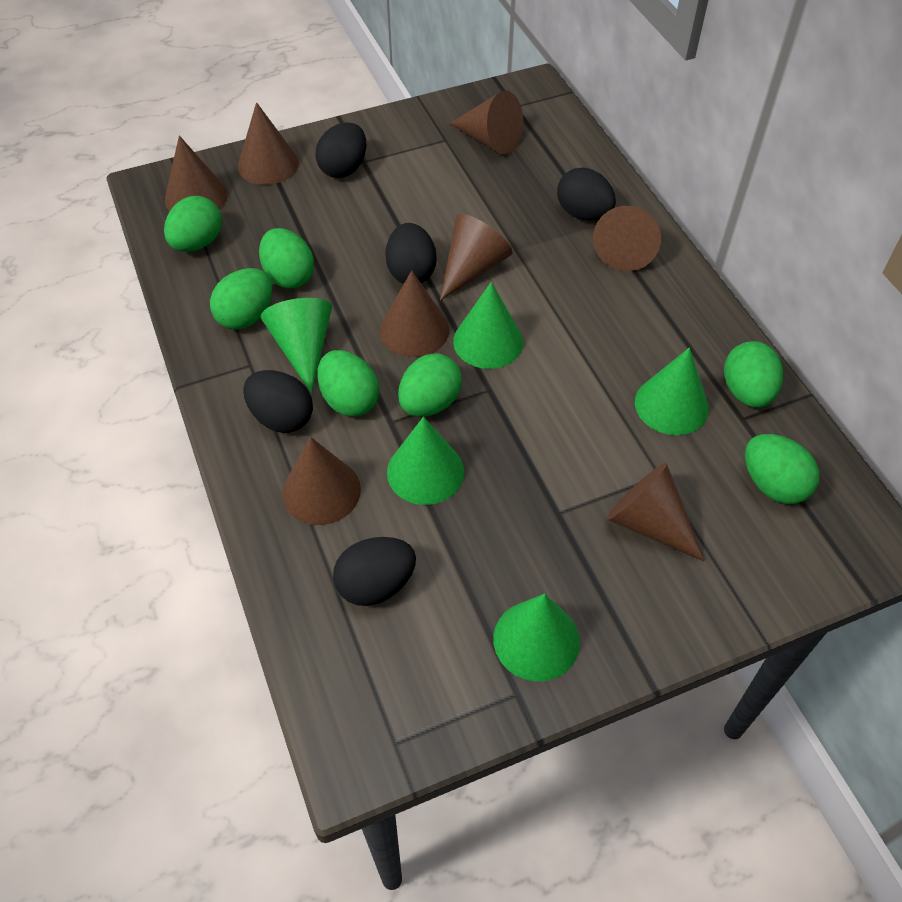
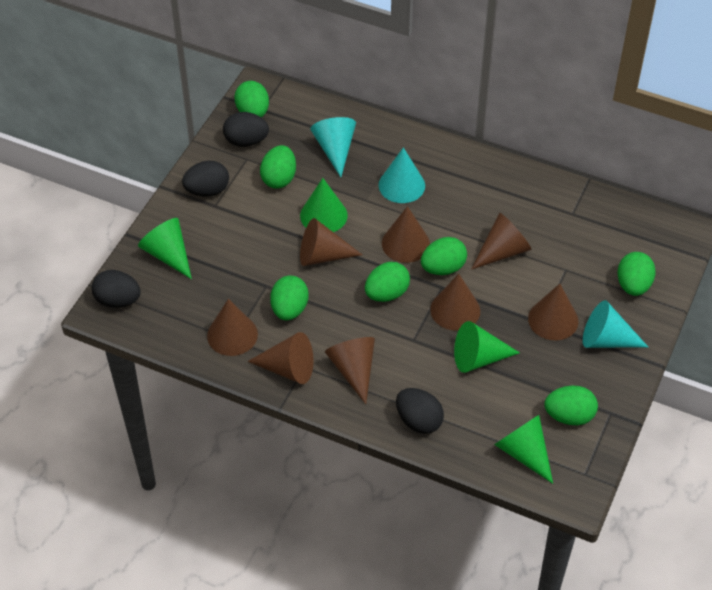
black egg: 5 -> 4
green cone: 5 -> 4
turquoise cone: 0 -> 3

